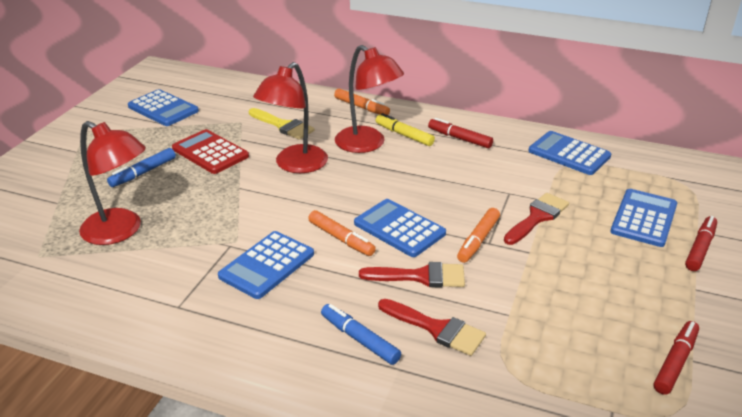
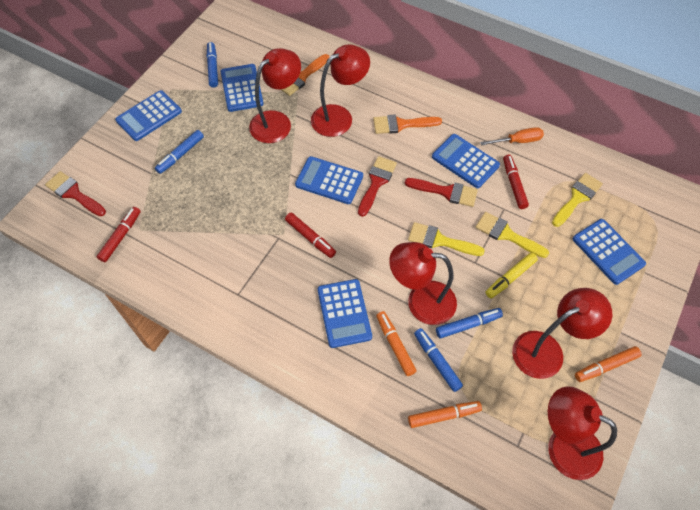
blue calculator: 5 -> 6
blue marker: 2 -> 4
orange brush: 0 -> 2
orange screwdriver: 0 -> 1
red calculator: 1 -> 0
red lamp: 3 -> 5
yellow brush: 1 -> 3

